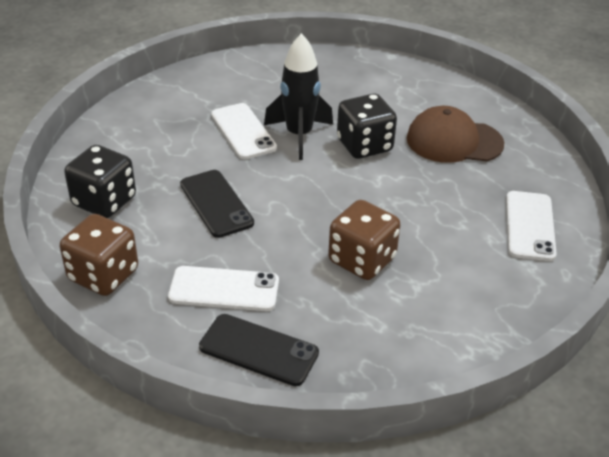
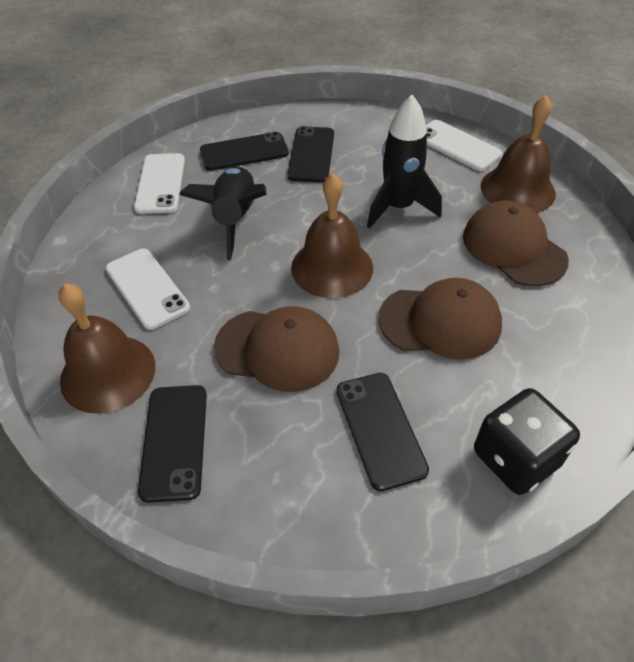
black dice: 2 -> 1
black phone: 2 -> 4
black rocket: 1 -> 2
brown bell: 0 -> 3
brown cap: 1 -> 3
brown dice: 2 -> 0

